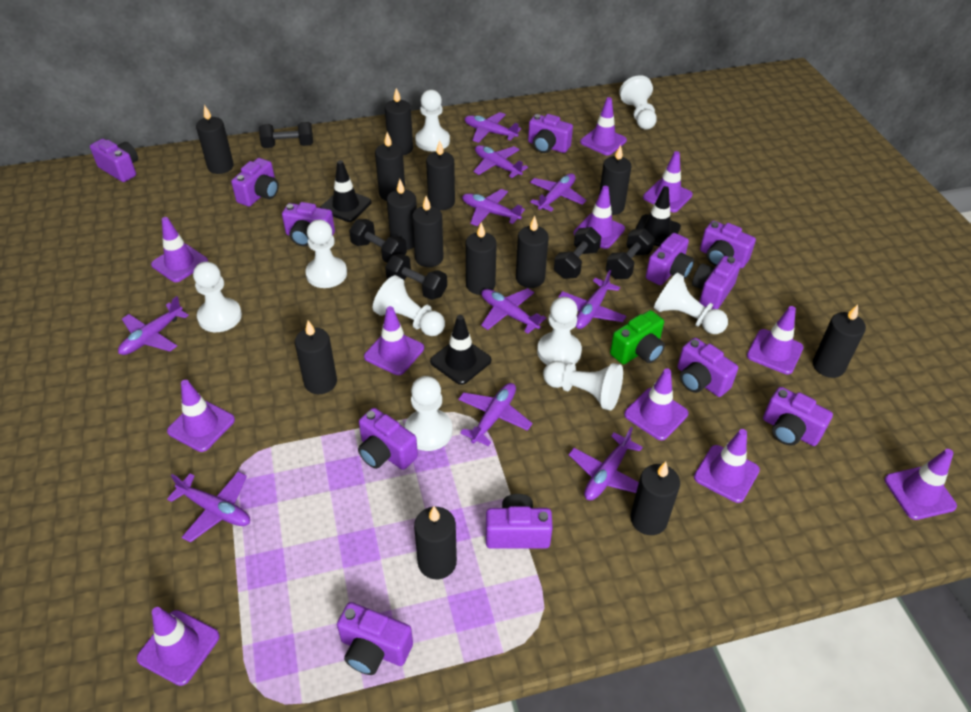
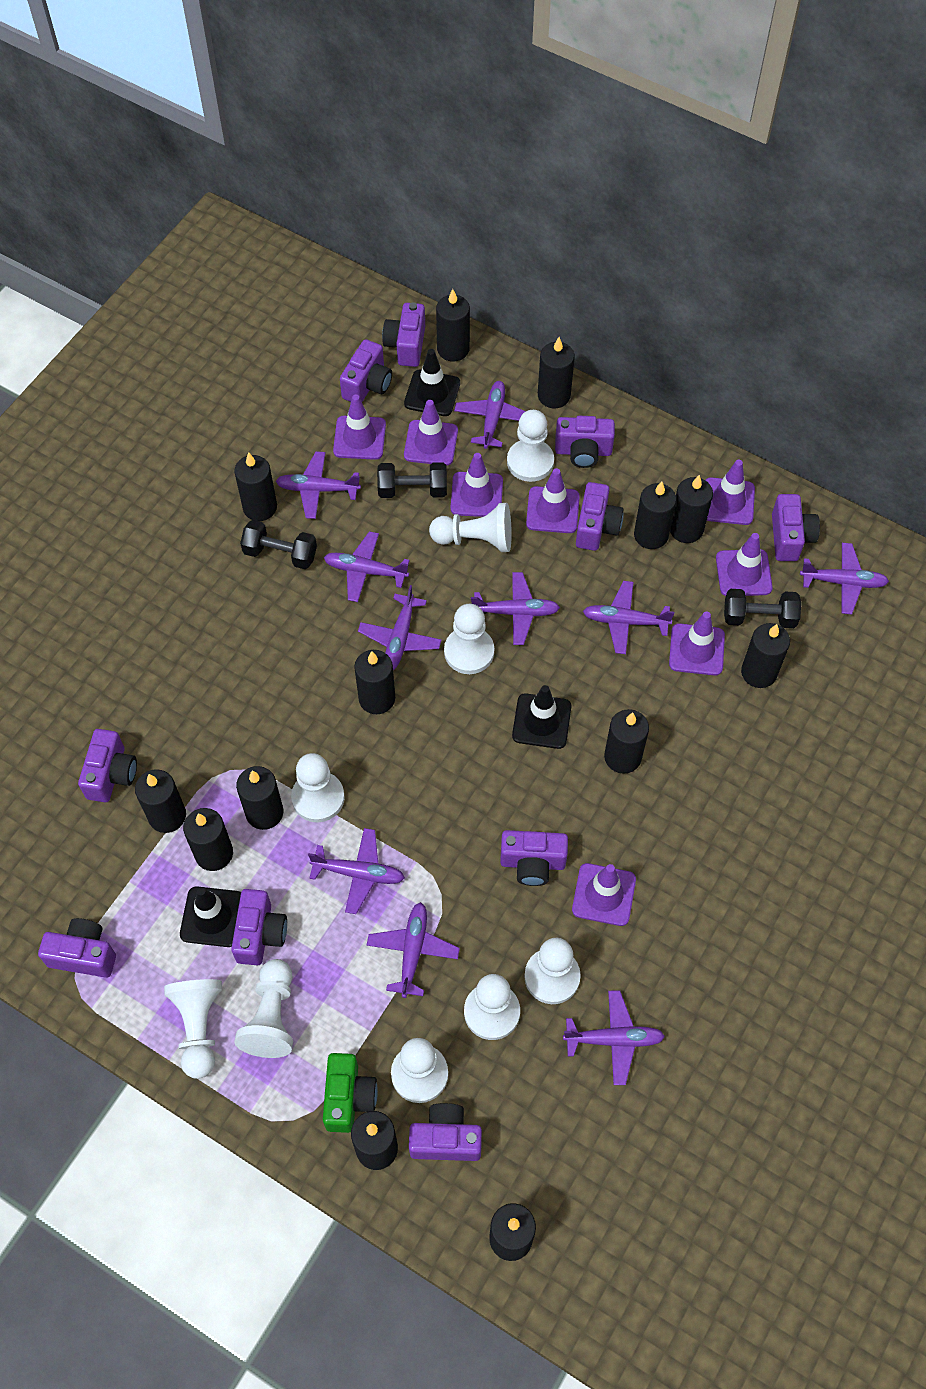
black dumbbell: 5 -> 3
purple camera: 12 -> 10
purple traffic cone: 11 -> 8

